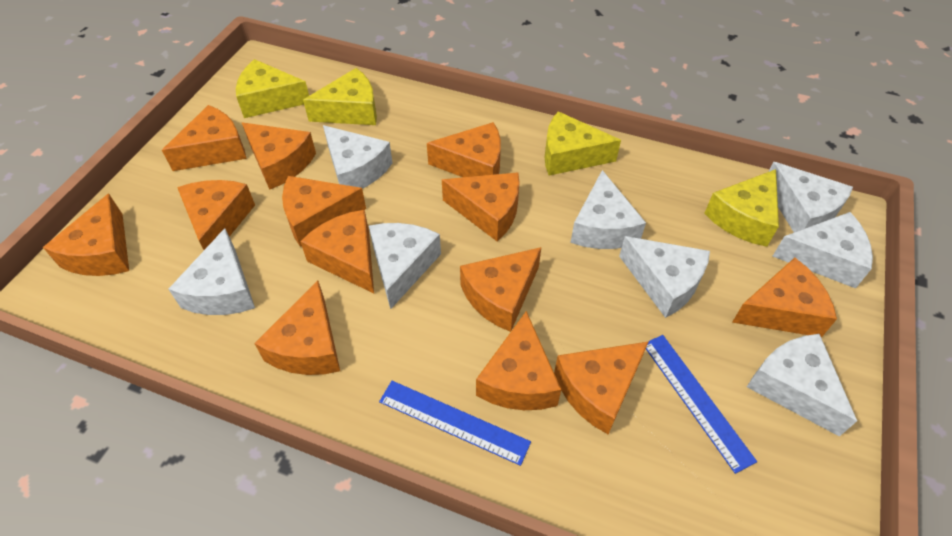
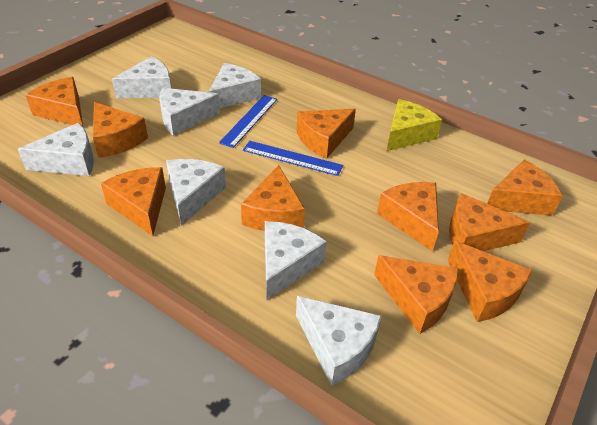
orange cheese: 13 -> 10
white cheese: 8 -> 7
yellow cheese: 4 -> 1

